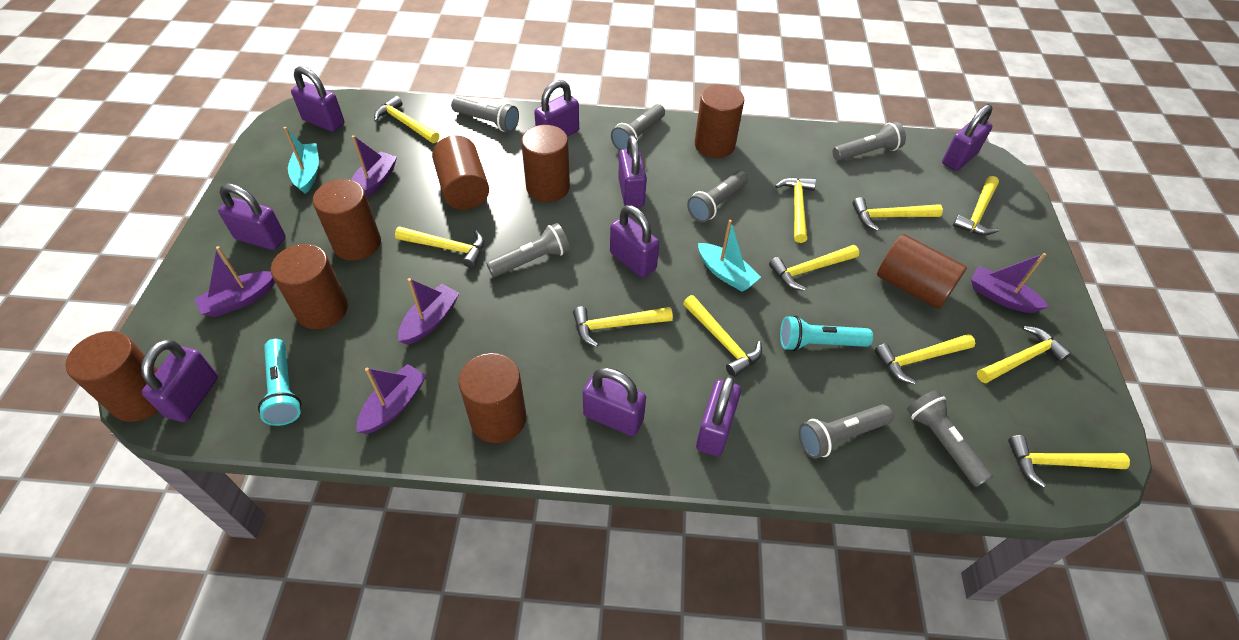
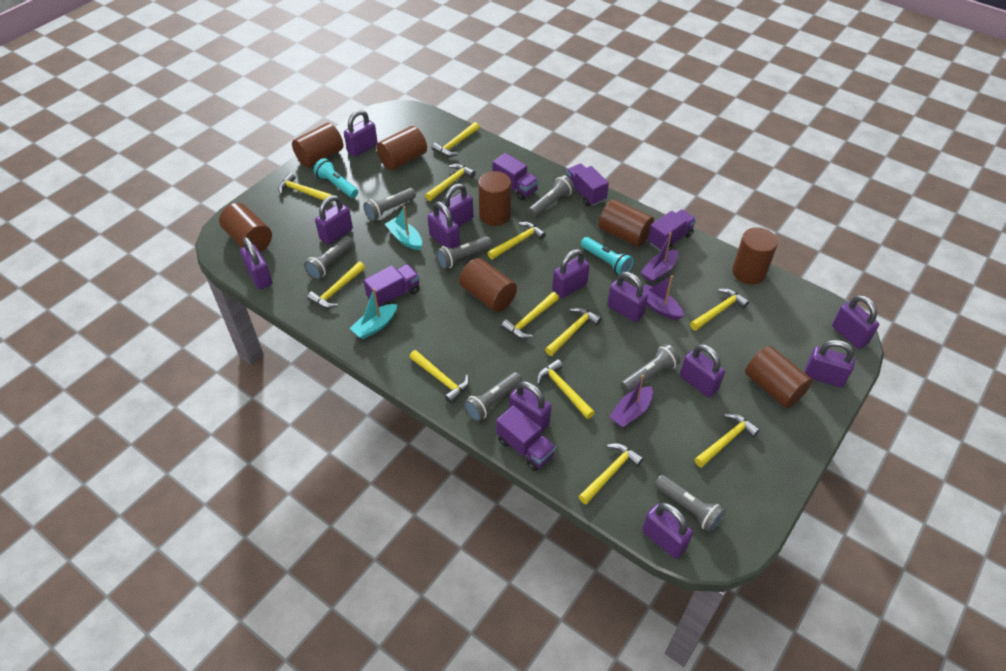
purple boat: 5 -> 3
purple padlock: 9 -> 12
purple truck: 0 -> 5
yellow hammer: 11 -> 12

